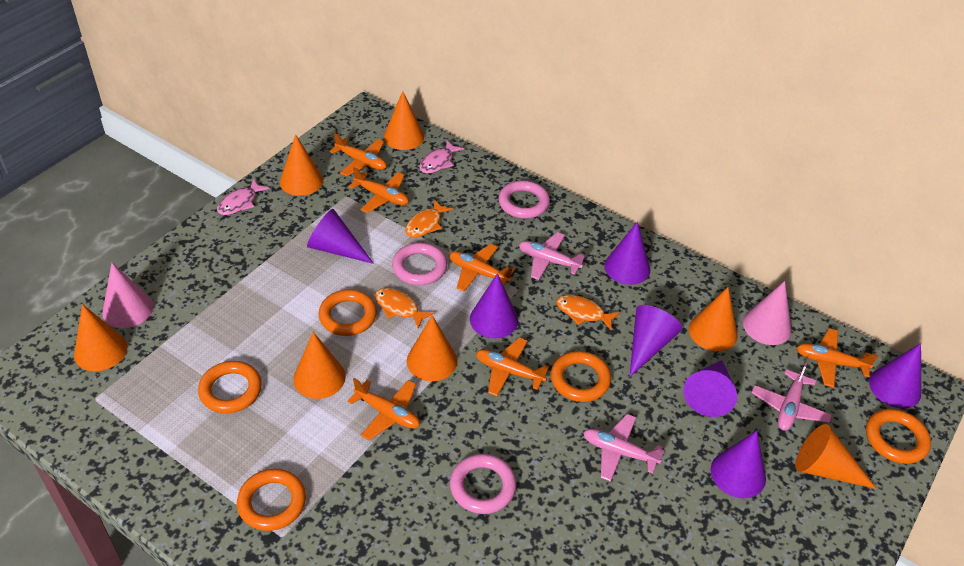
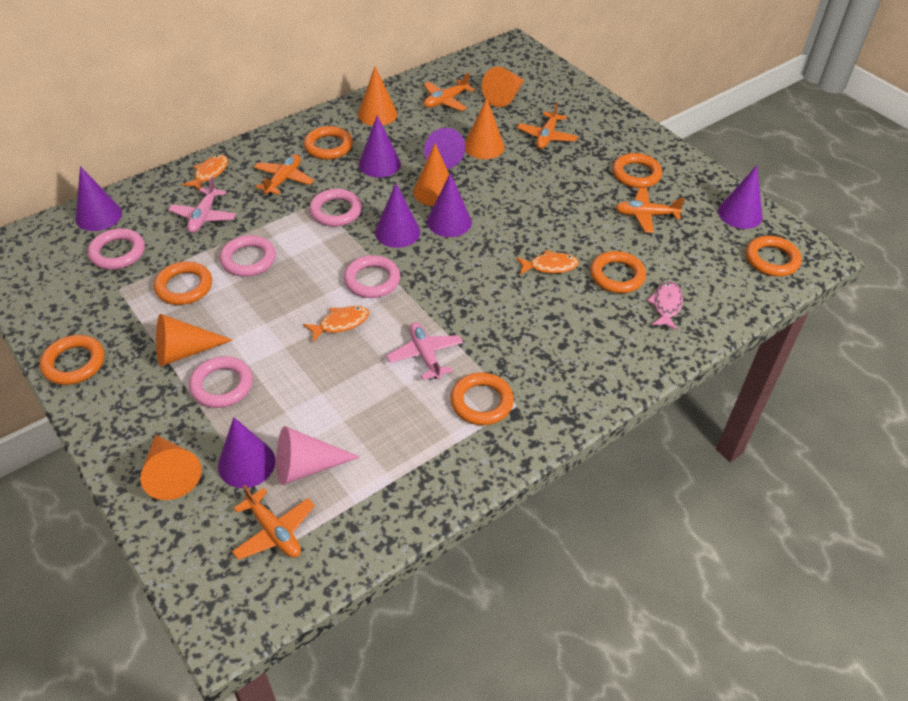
orange cone: 7 -> 6
orange plane: 6 -> 5
orange ring: 5 -> 7
pink cone: 2 -> 1
pink fish: 2 -> 1
pink plane: 3 -> 2
pink ring: 3 -> 5

